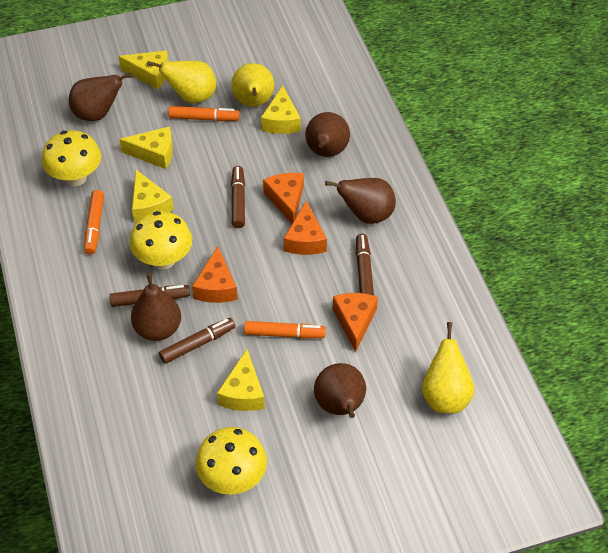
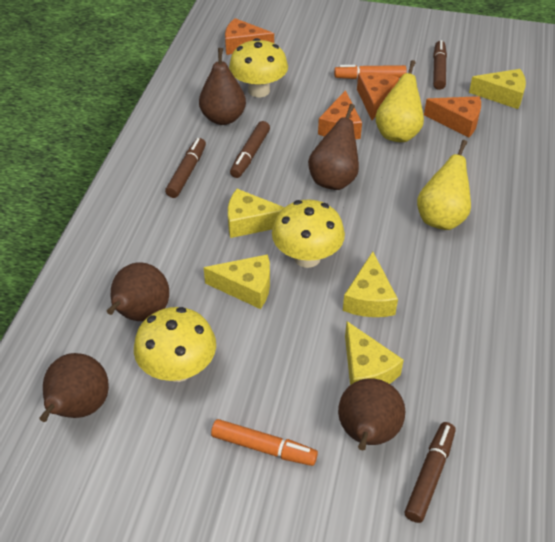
orange marker: 3 -> 2
yellow pear: 3 -> 2

